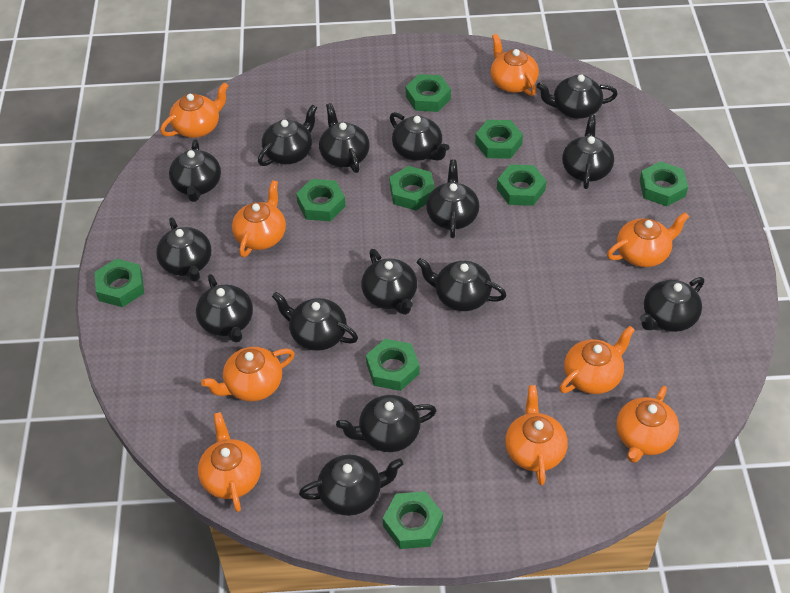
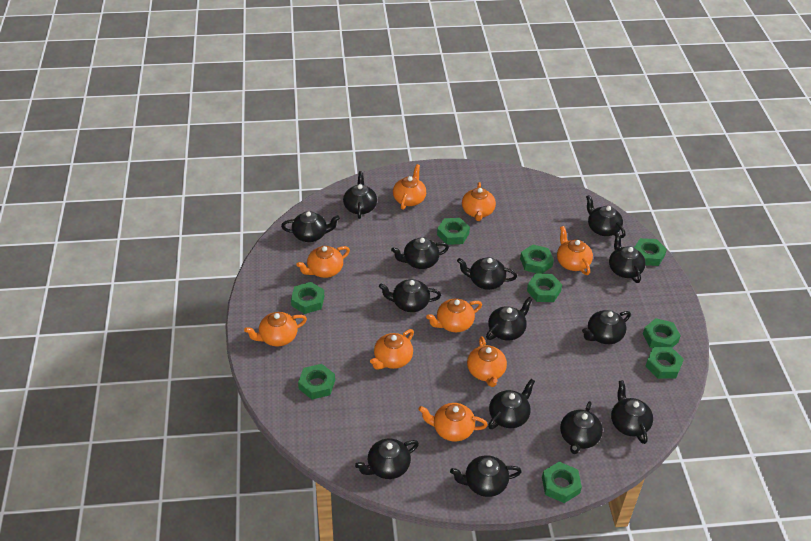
black teapot: 15 -> 14

